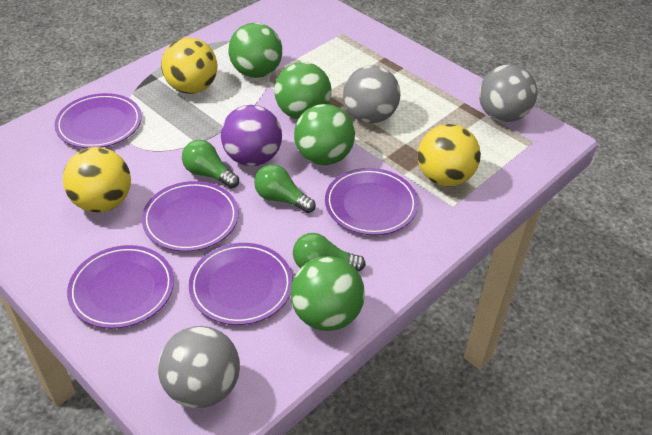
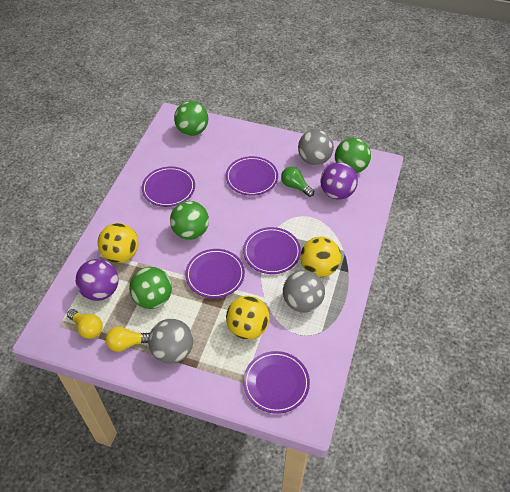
green light bulb: 3 -> 1
purple ball: 1 -> 2
yellow light bulb: 0 -> 2

